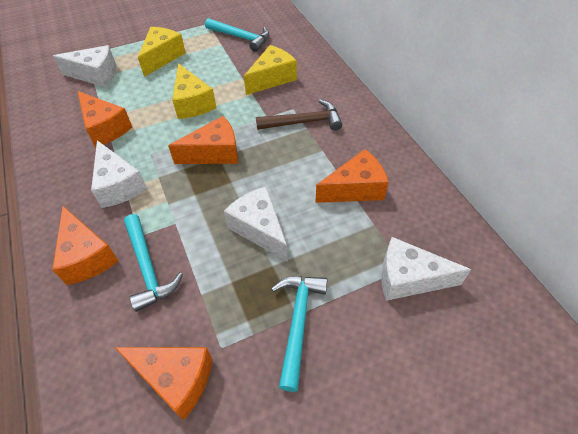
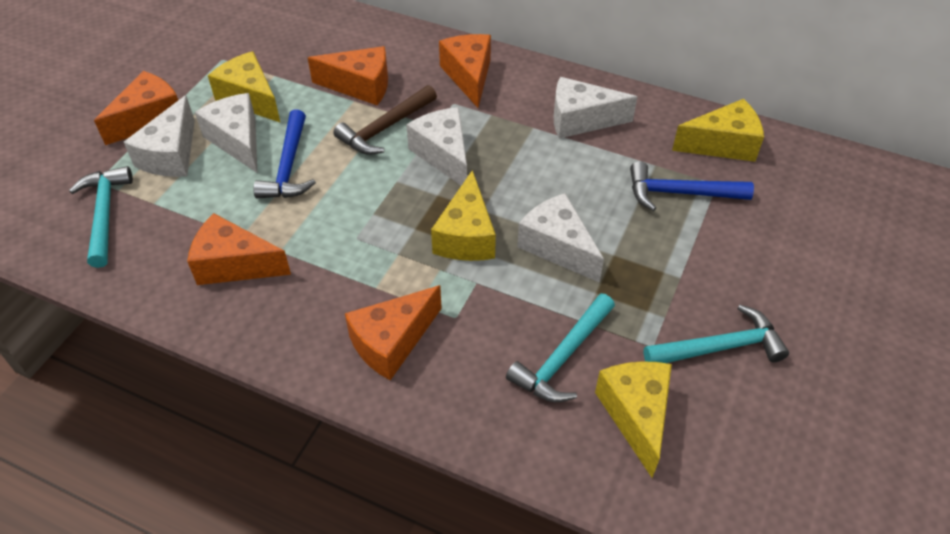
blue hammer: 0 -> 2
white cheese: 4 -> 5
yellow cheese: 3 -> 4

